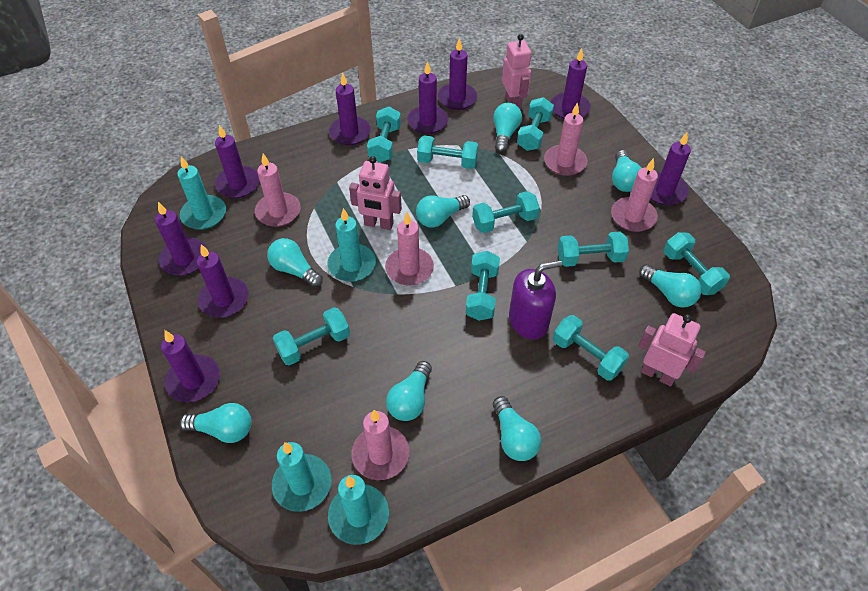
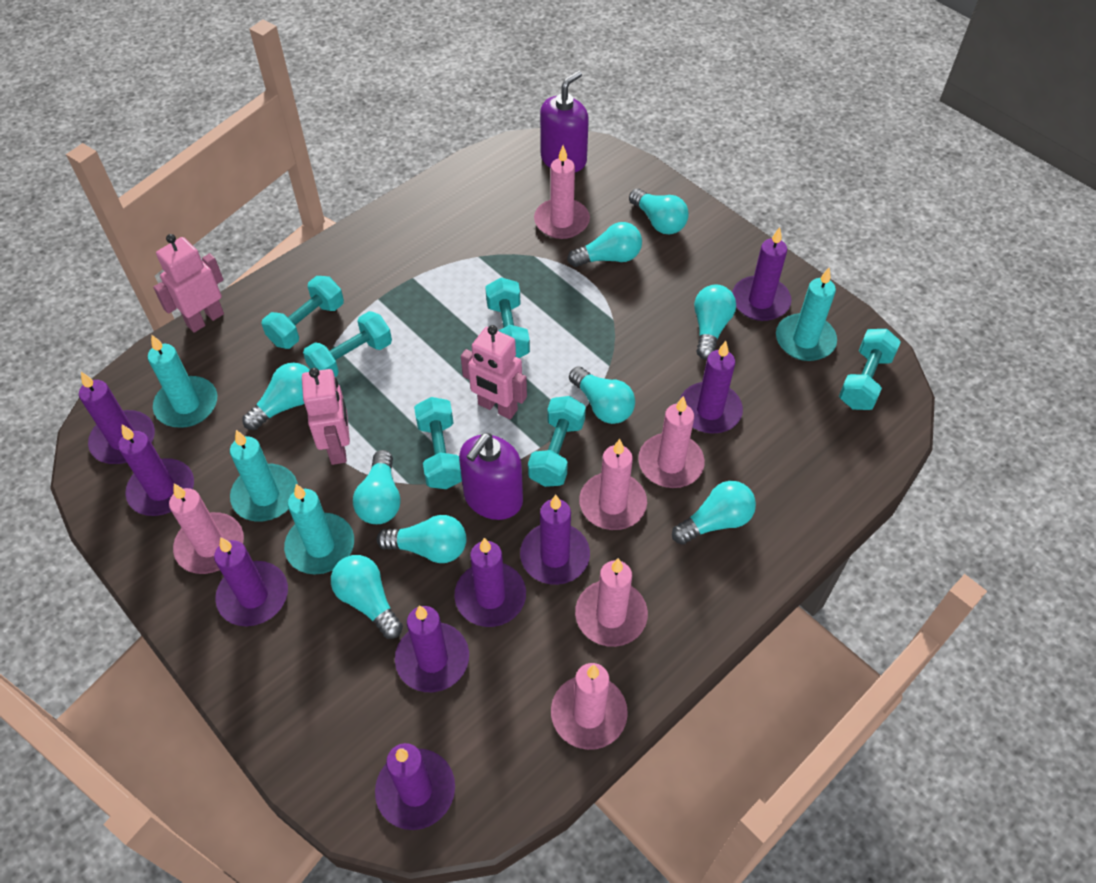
pink candle: 5 -> 6
purple soap dispenser: 1 -> 2
turquoise dumbbell: 9 -> 6
turquoise light bulb: 8 -> 9

